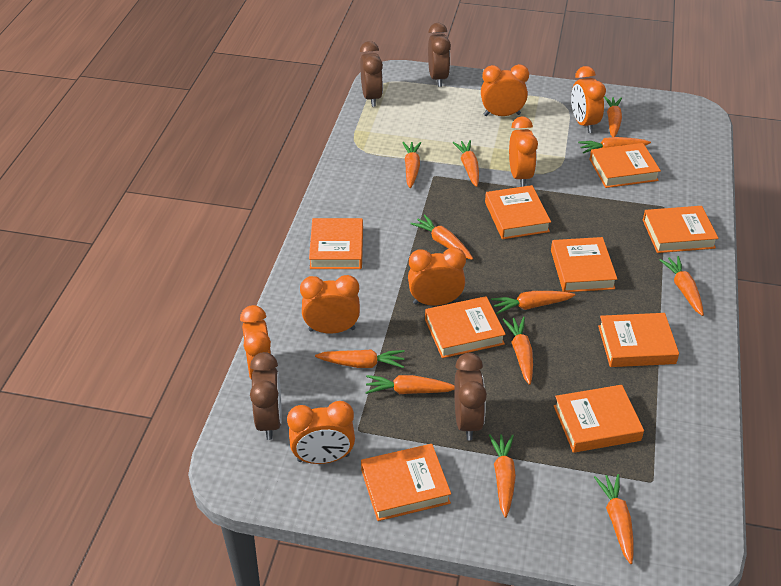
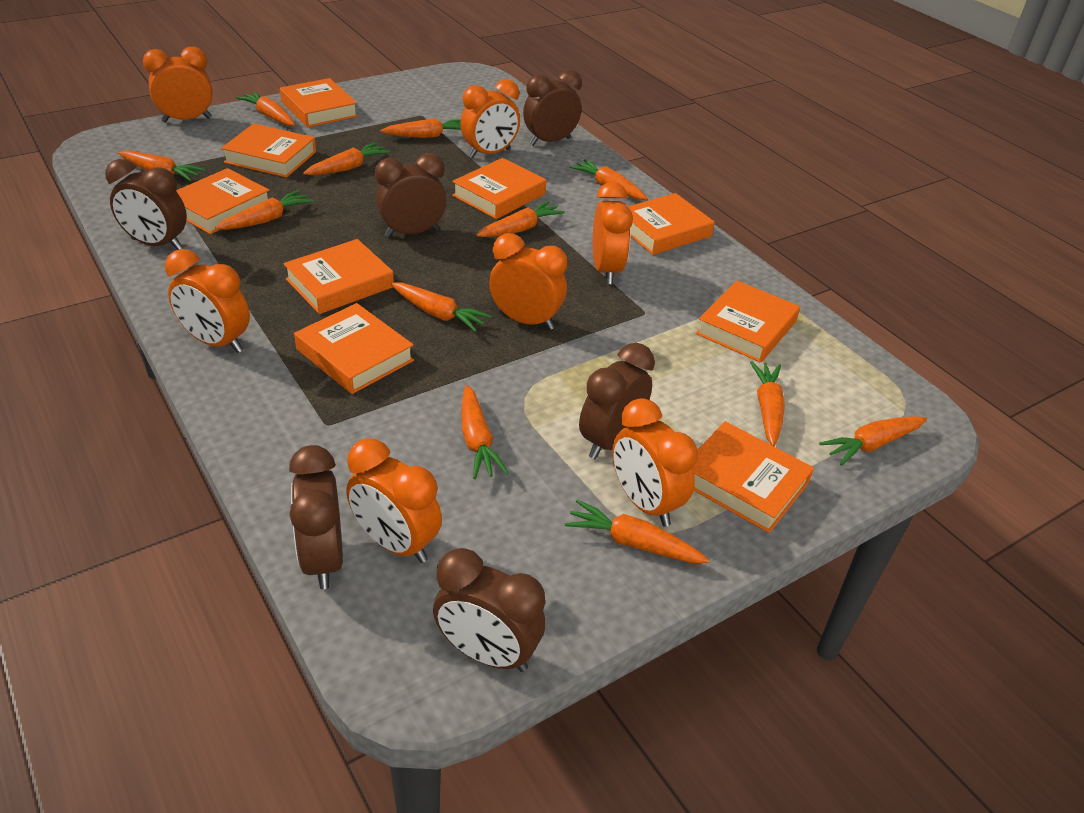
brown clock: 4 -> 6

